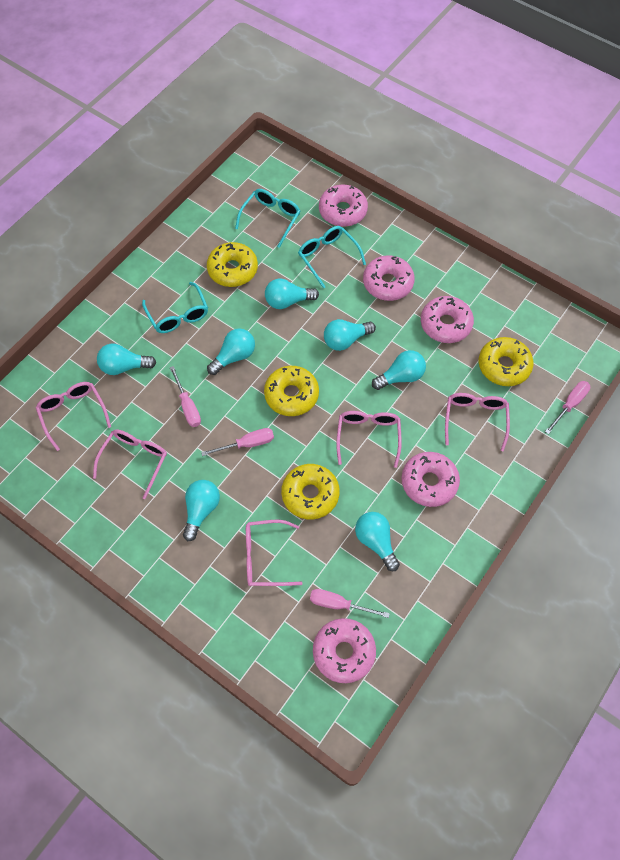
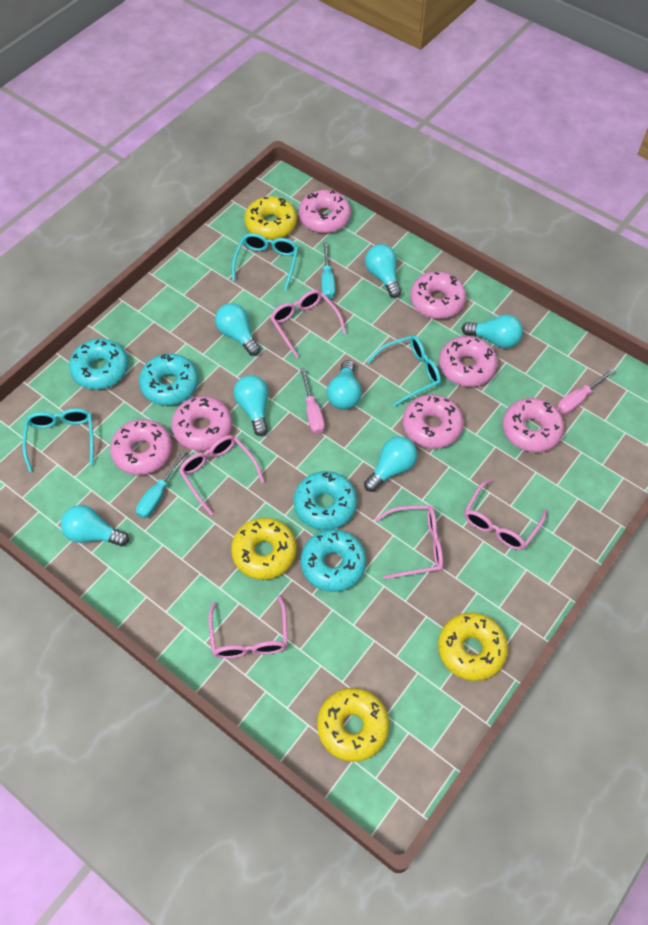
pink donut: 5 -> 7
pink screwdriver: 4 -> 2
turquoise donut: 0 -> 4
turquoise screwdriver: 0 -> 2

